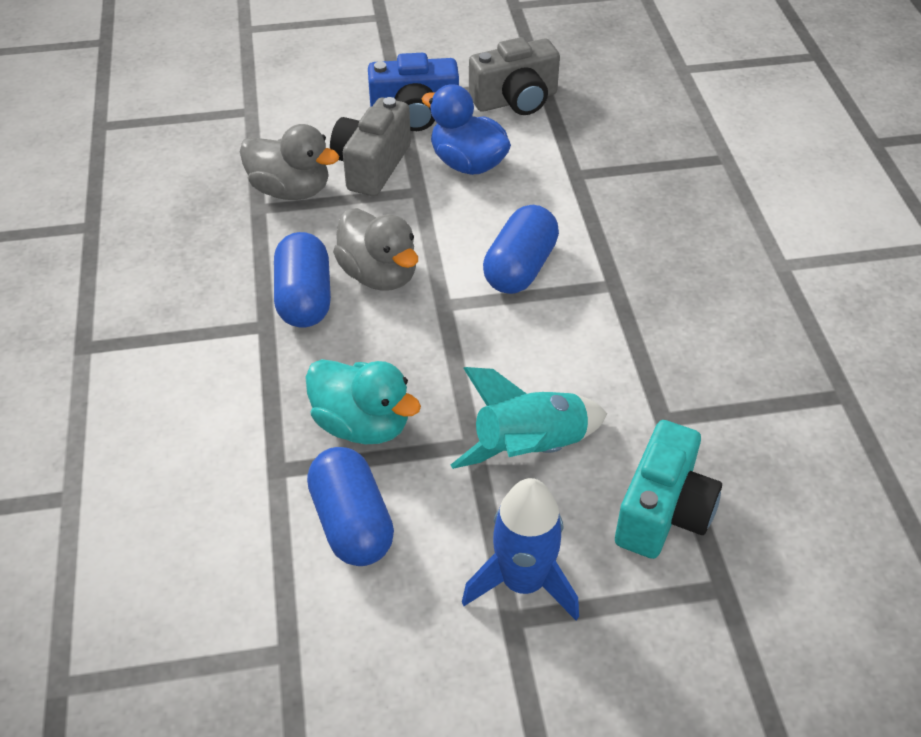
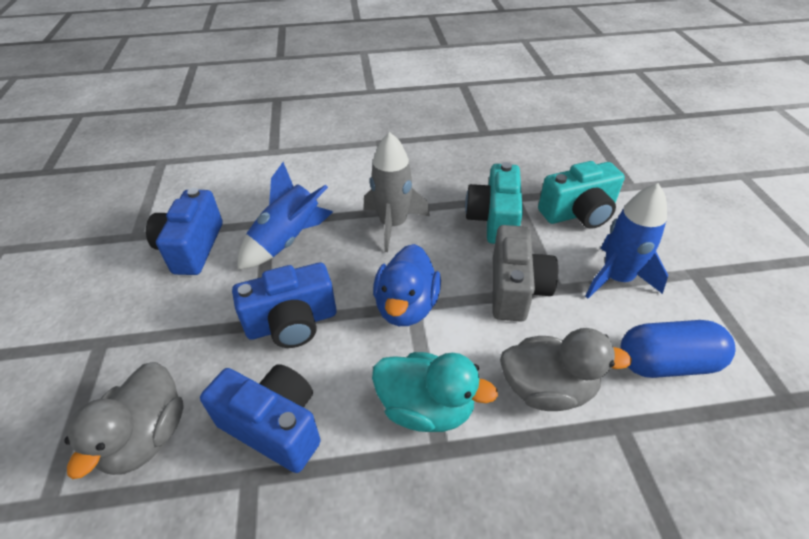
blue camera: 1 -> 3
blue capsule: 3 -> 1
blue rocket: 1 -> 2
grey camera: 2 -> 1
grey rocket: 0 -> 1
turquoise camera: 1 -> 2
turquoise rocket: 1 -> 0

